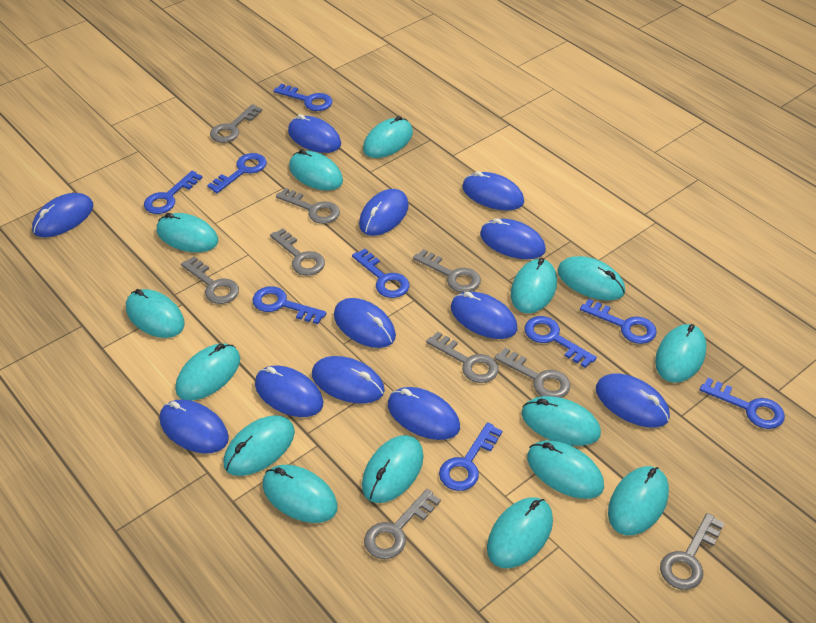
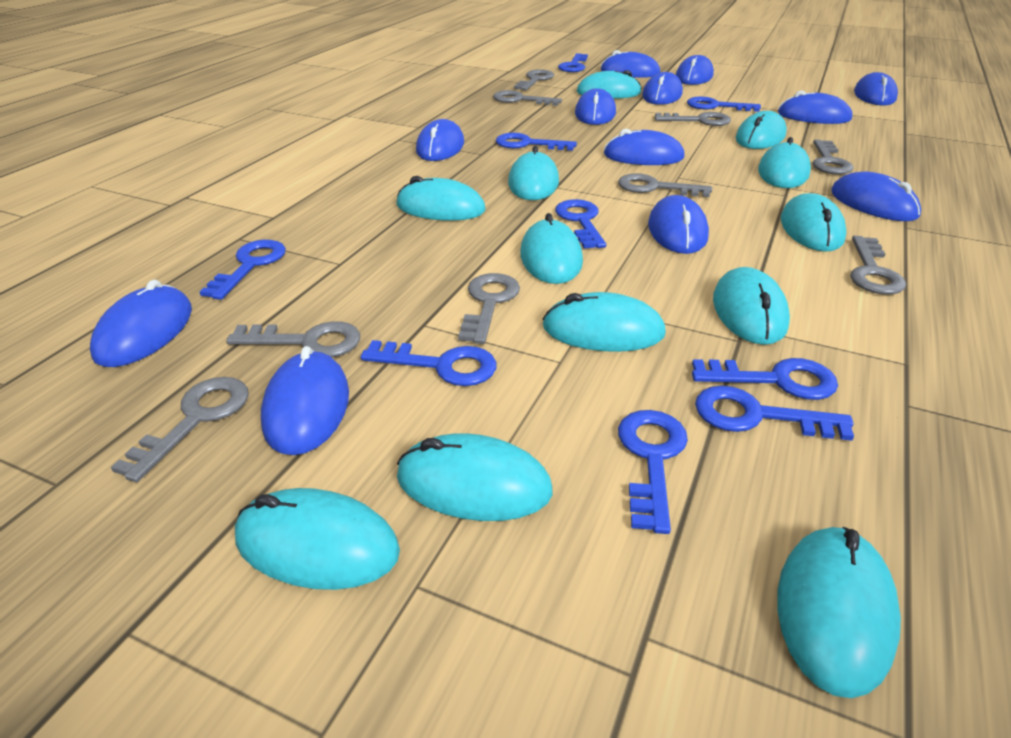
turquoise mouse: 15 -> 12

